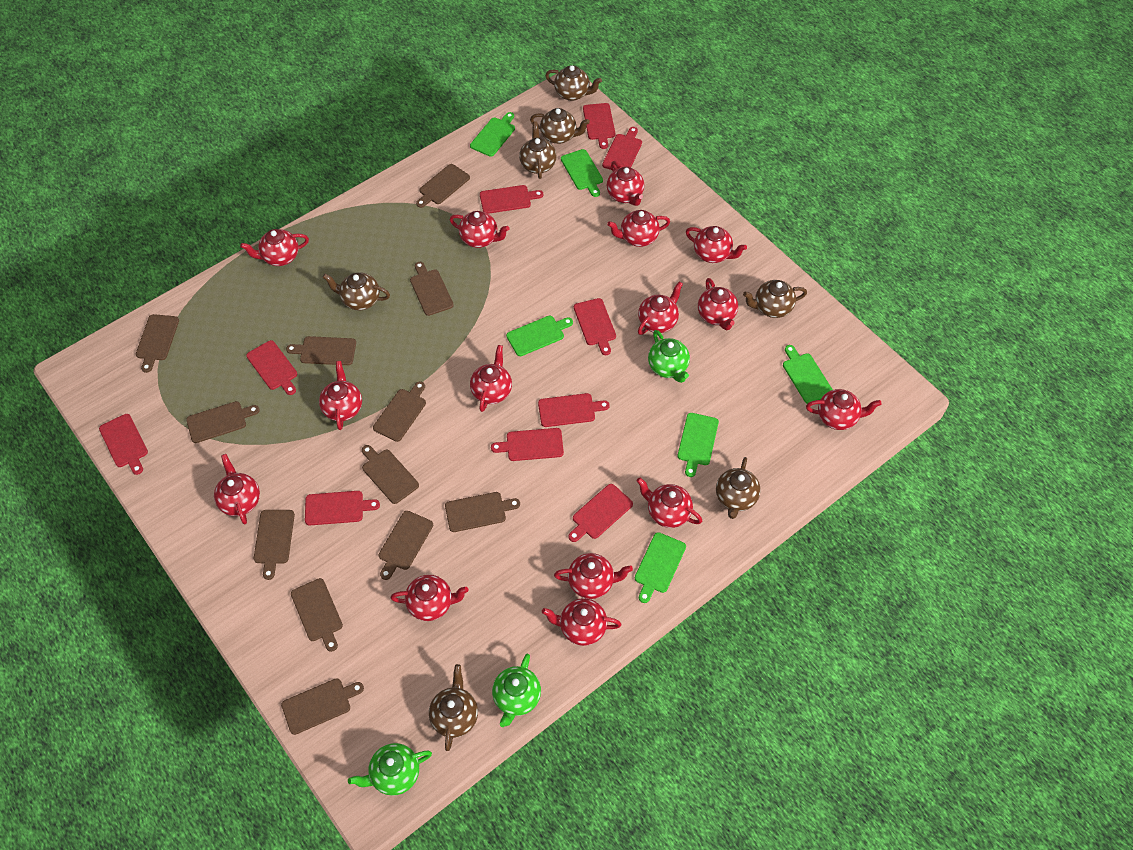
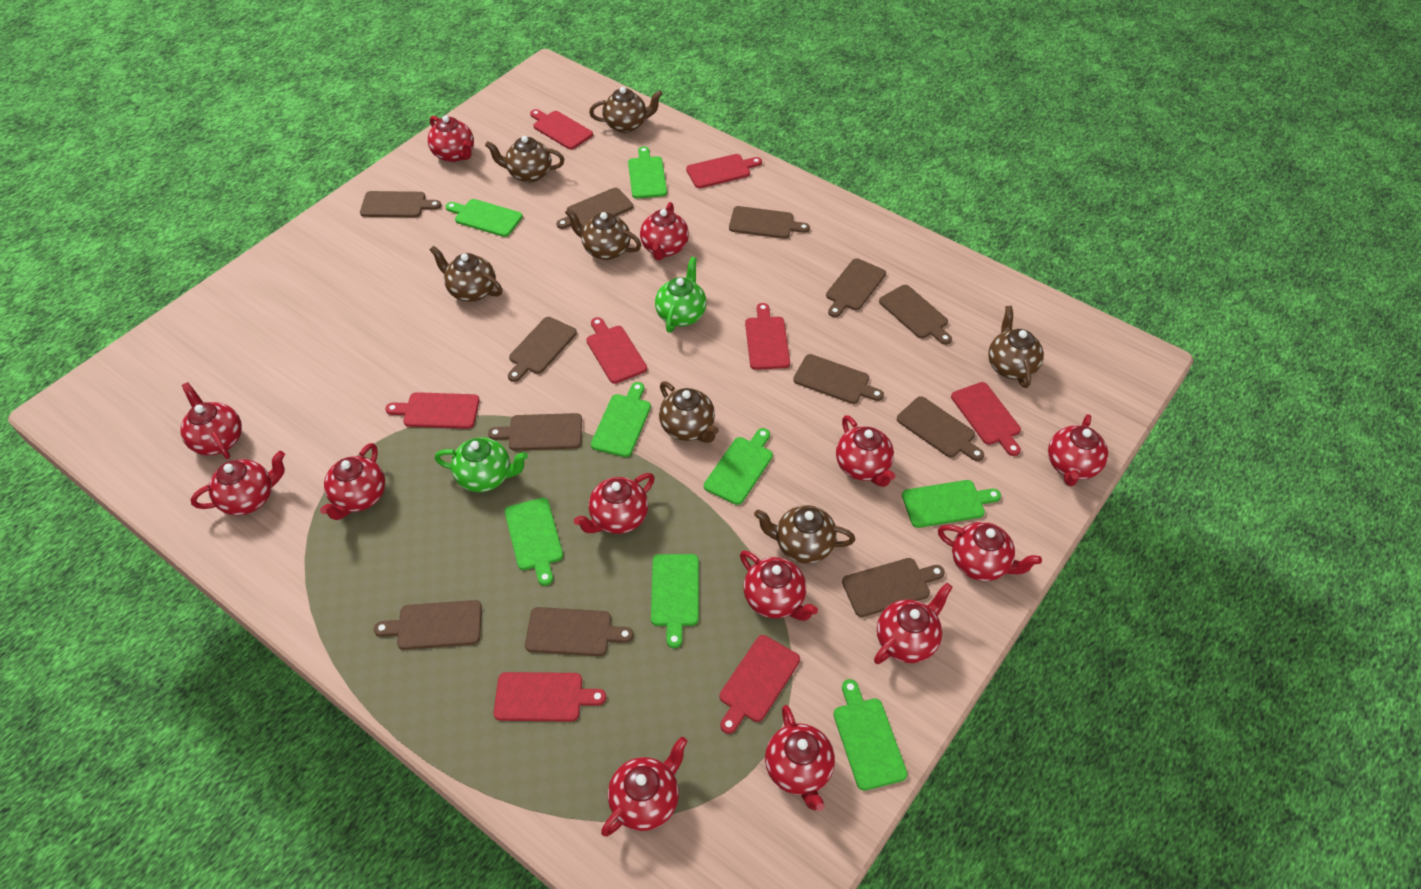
green cutting board: 6 -> 8
green teapot: 3 -> 2
red cutting board: 10 -> 8
red teapot: 15 -> 13

